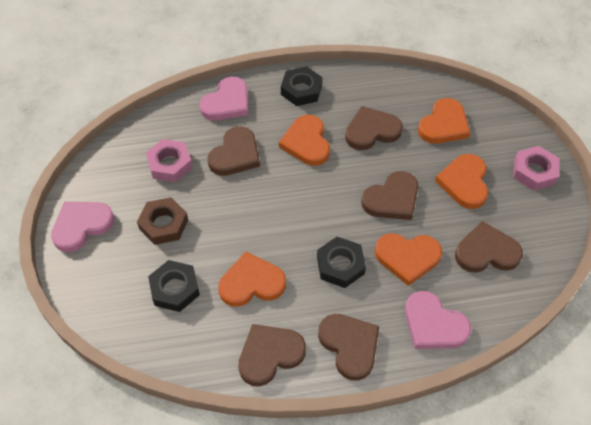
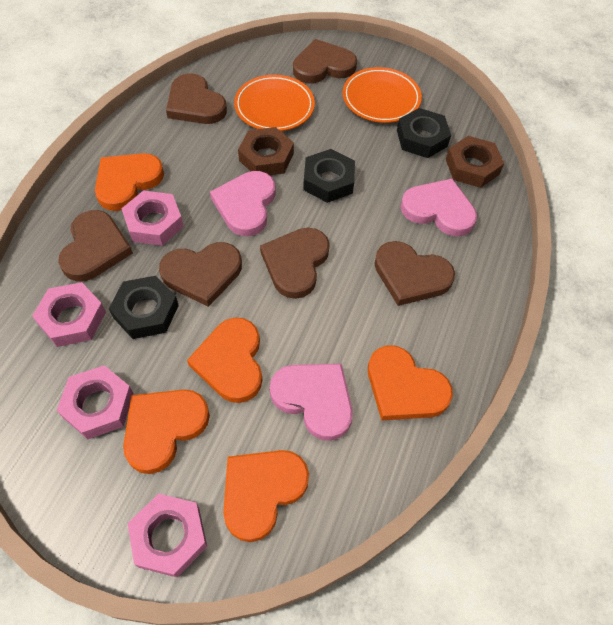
brown nut: 1 -> 2
orange plate: 0 -> 2
pink nut: 2 -> 4

